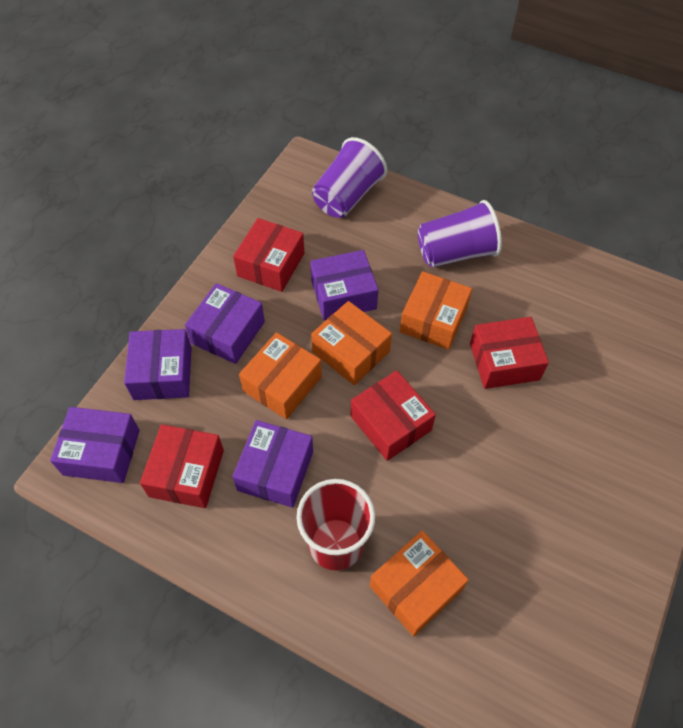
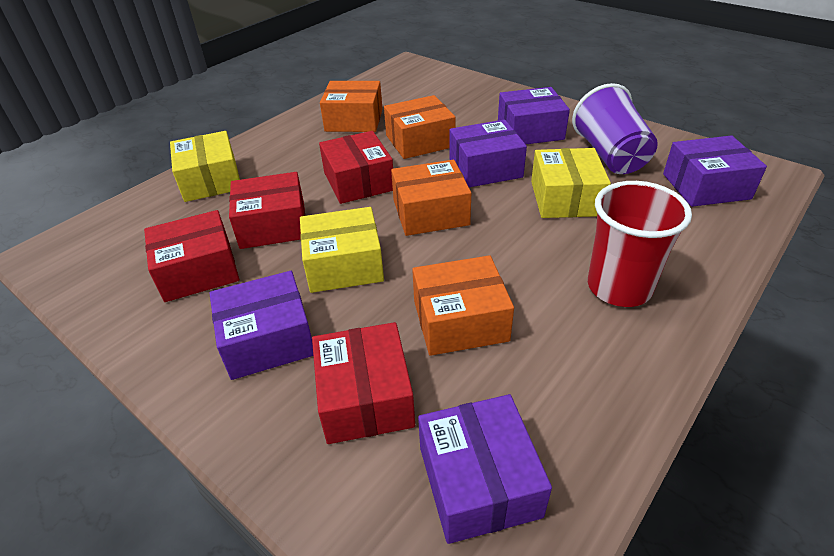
purple cup: 2 -> 1
yellow box: 0 -> 3

